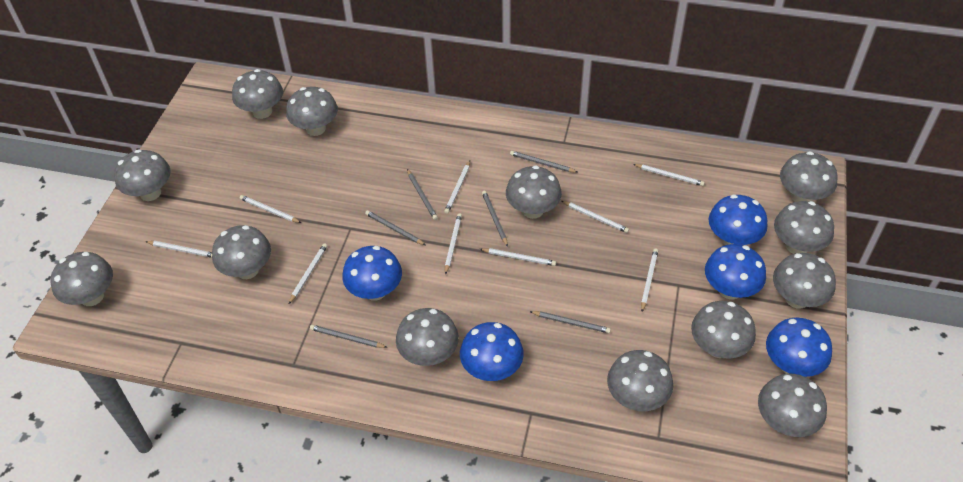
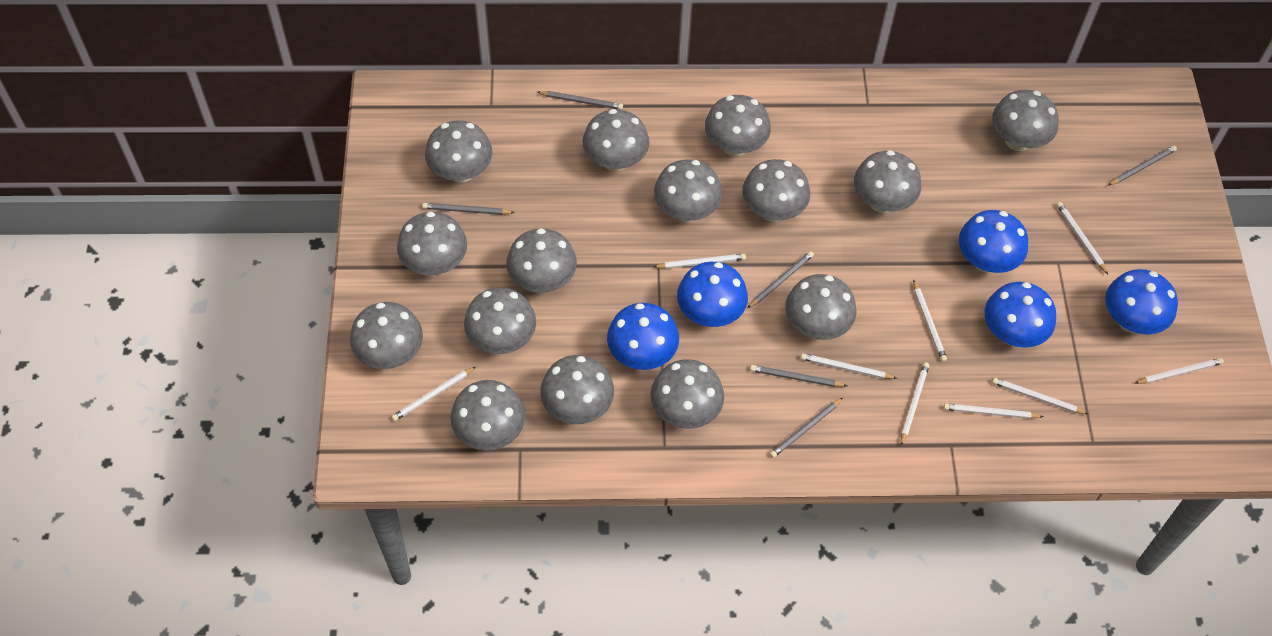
grey mushroom: 13 -> 15

